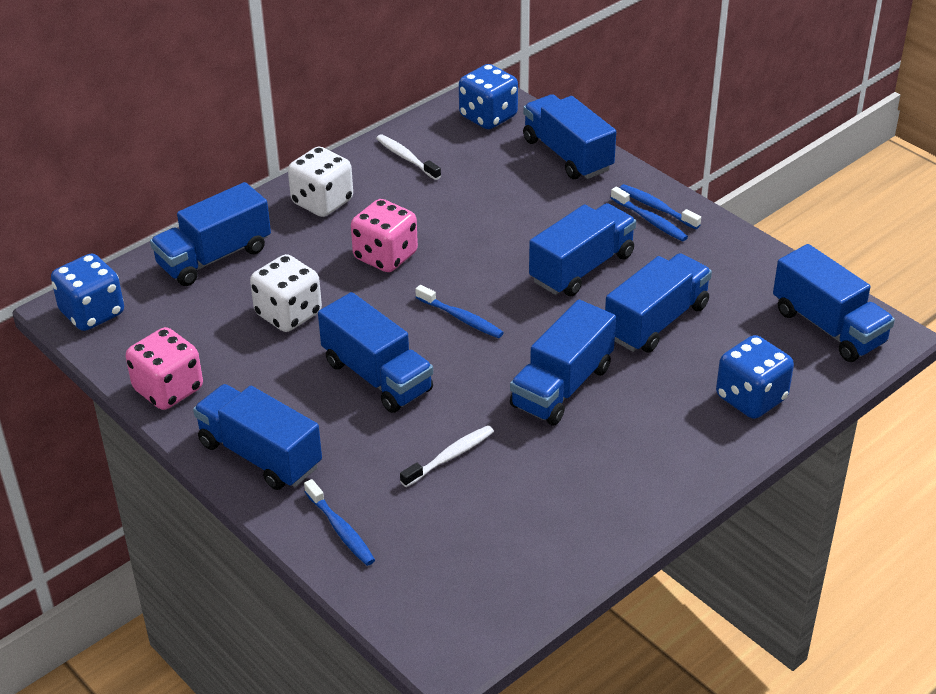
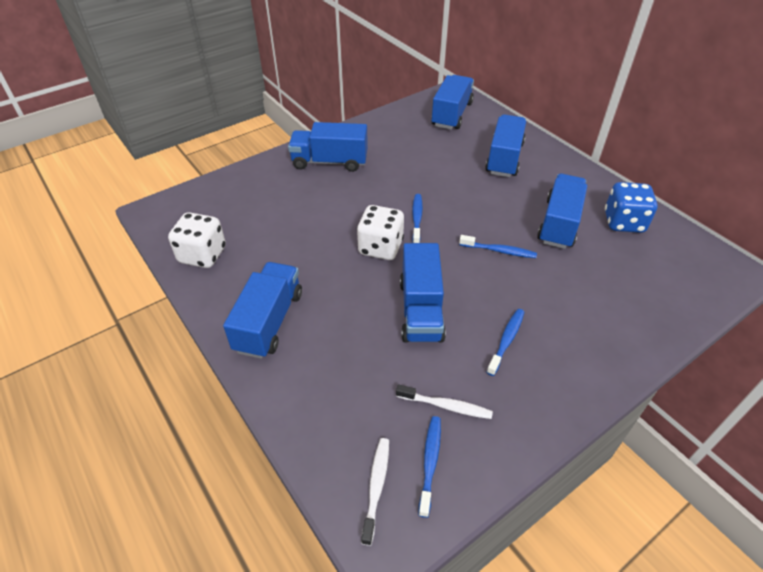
blue dice: 3 -> 1
blue truck: 8 -> 6
pink dice: 2 -> 0

